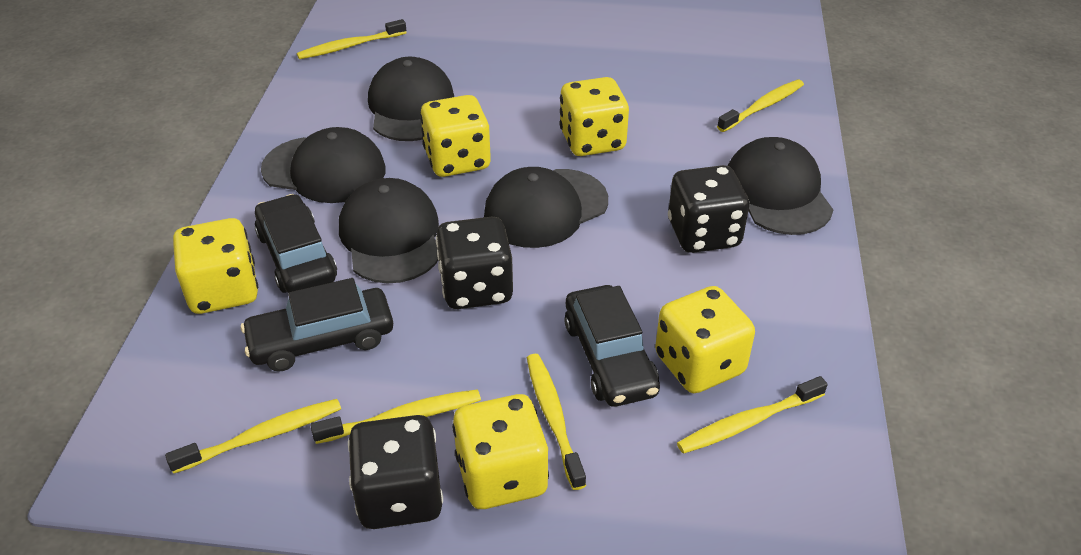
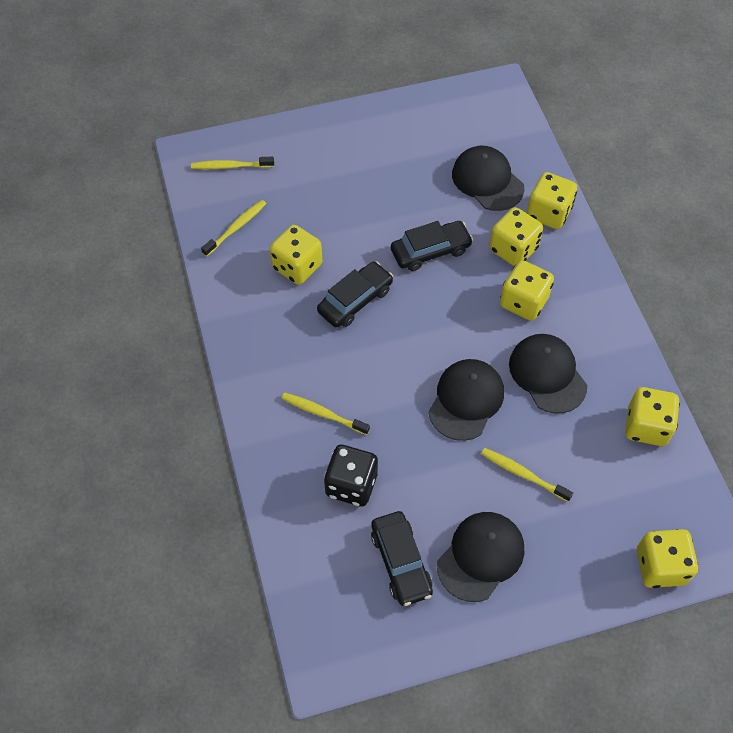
black cap: 5 -> 4
black dice: 3 -> 1
yellow dice: 5 -> 6
yellow toothbrush: 6 -> 4

